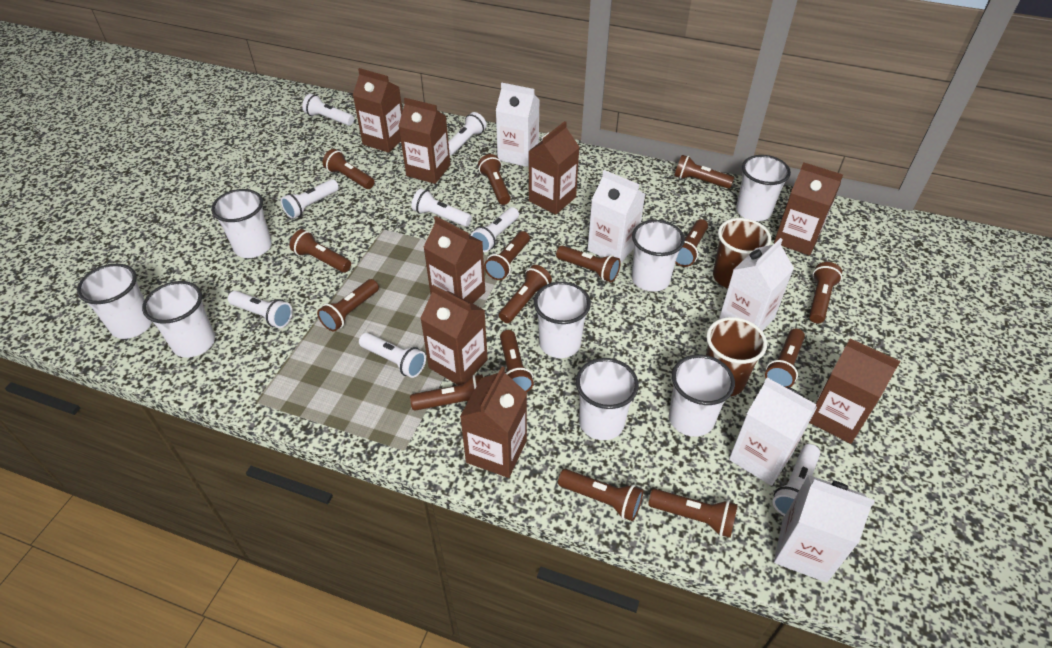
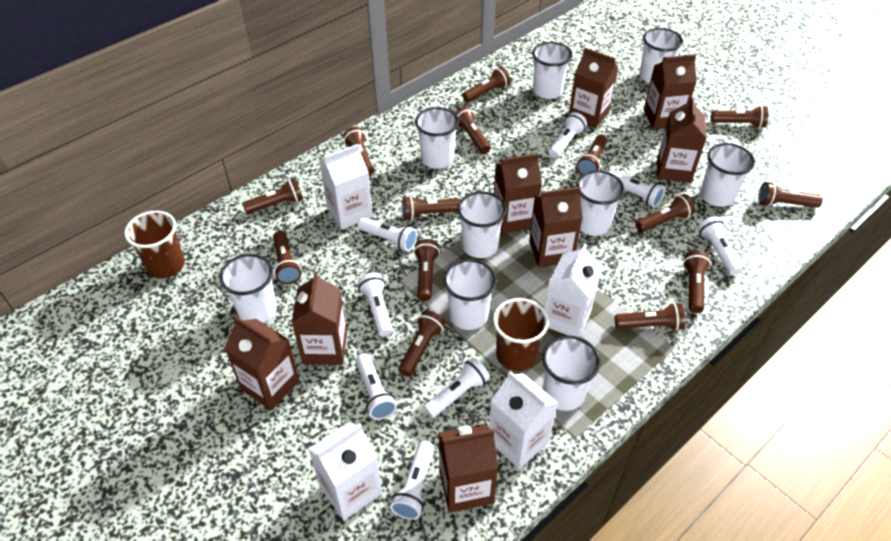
brown flashlight: 15 -> 14
white carton: 5 -> 4
white cup: 8 -> 9

